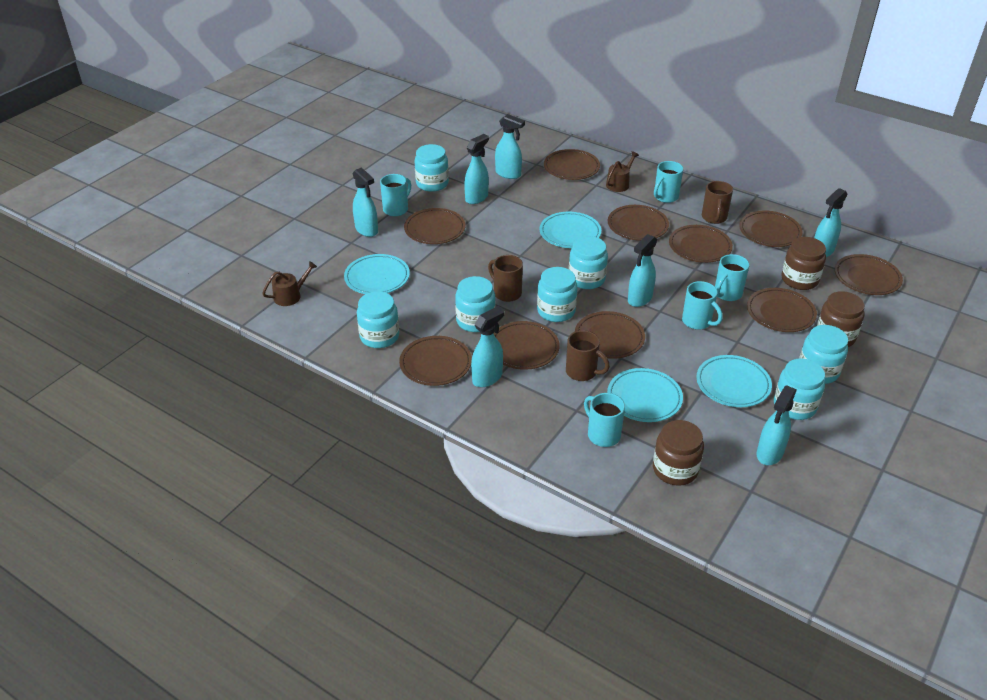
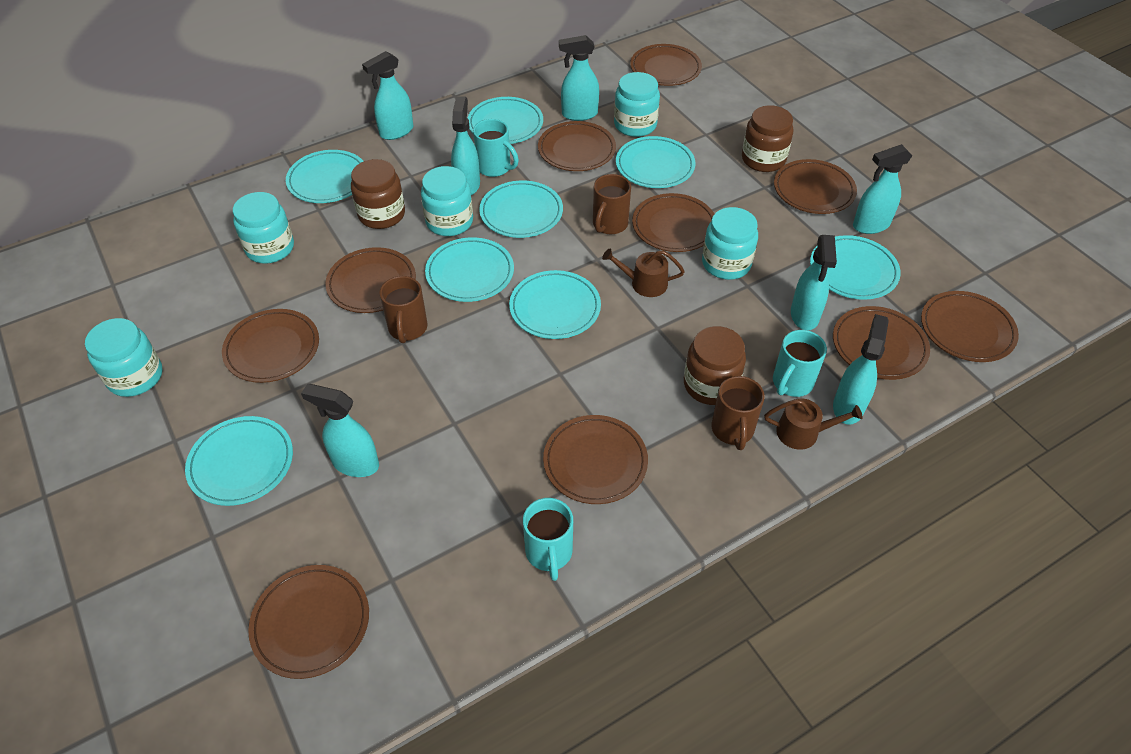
turquoise jar: 7 -> 5
turquoise mug: 5 -> 3
turquoise plate: 4 -> 8

